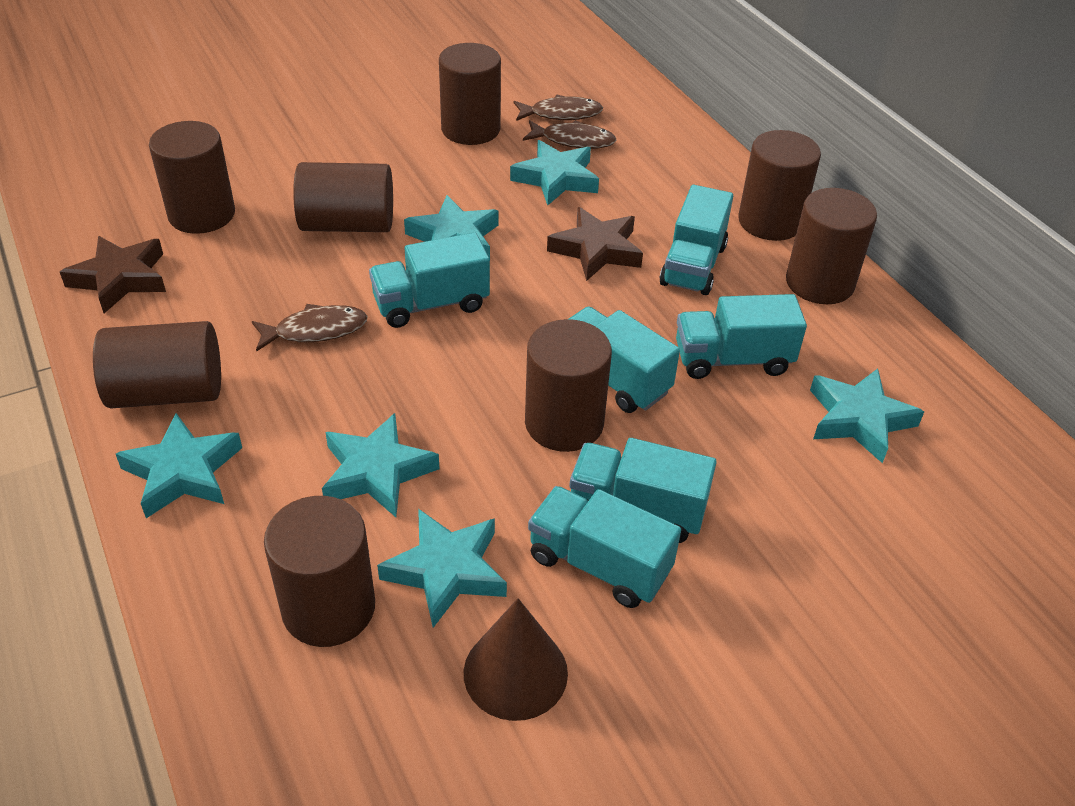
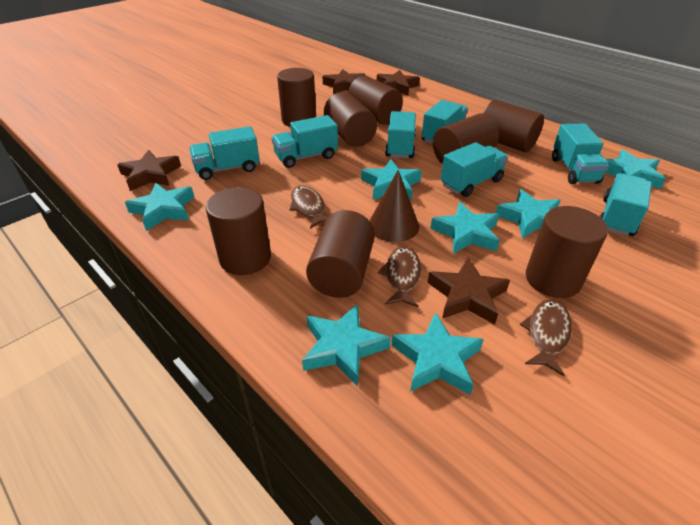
brown star: 2 -> 4
turquoise star: 6 -> 7
turquoise truck: 6 -> 7

